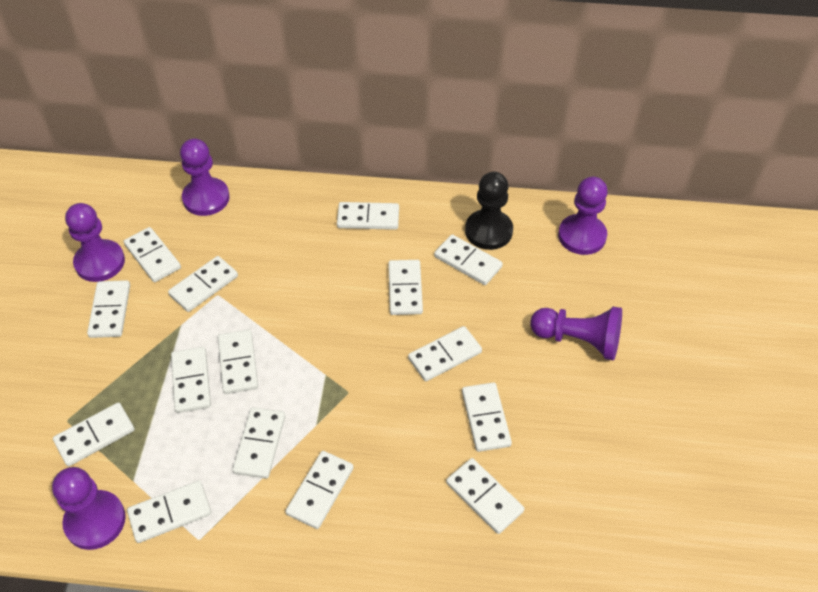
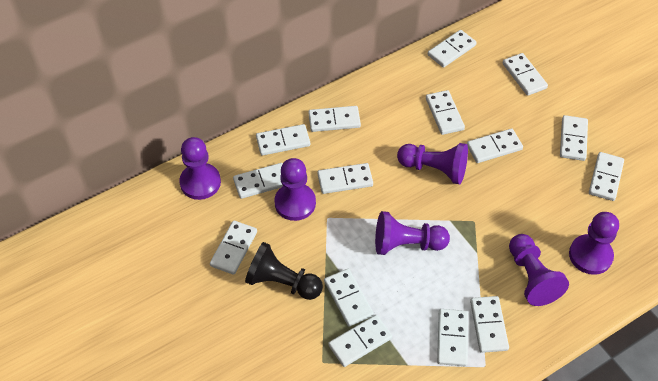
purple pawn: 5 -> 6

